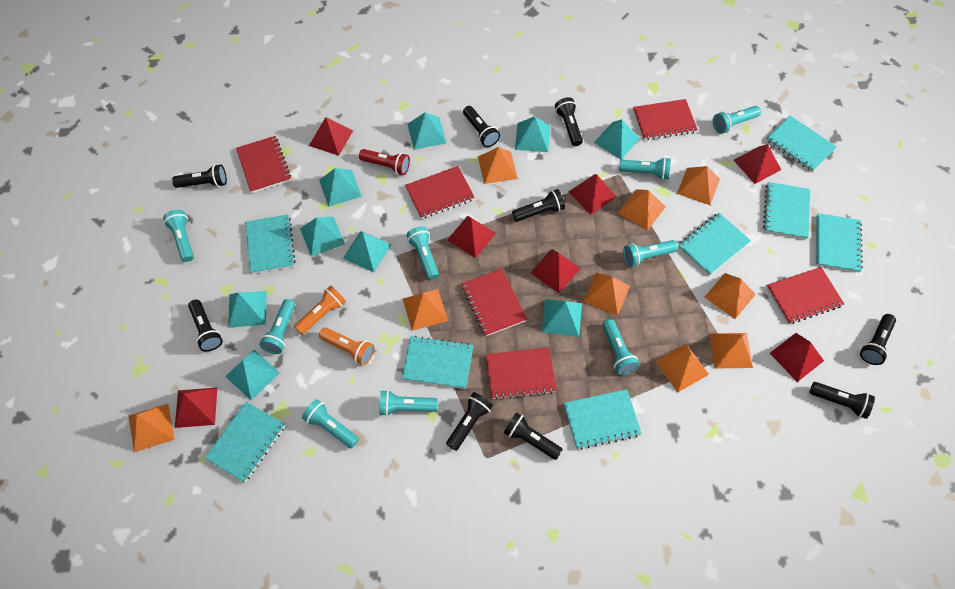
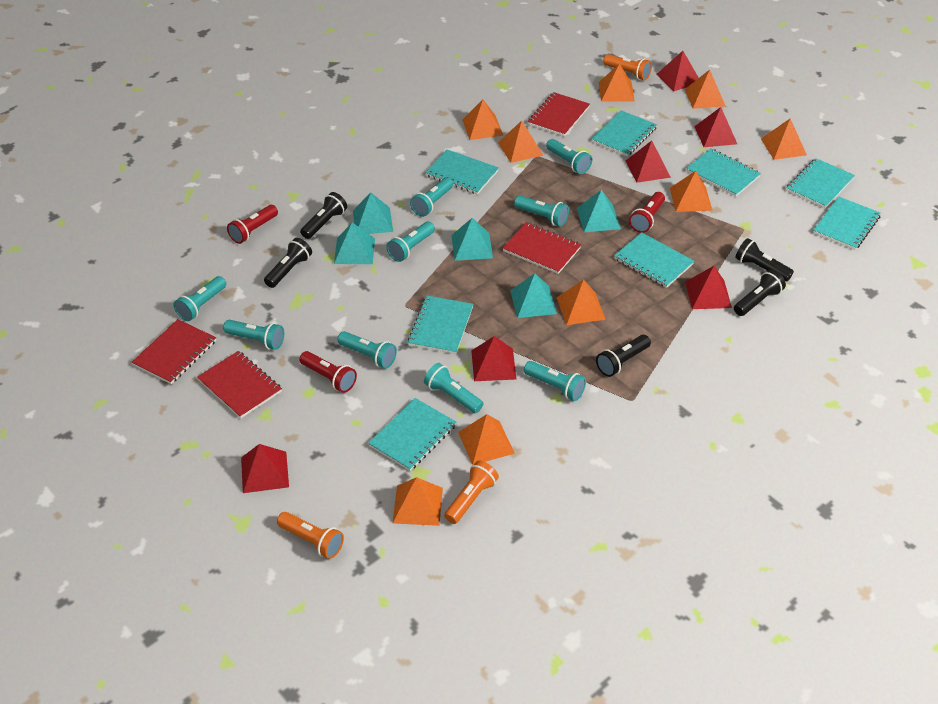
black flashlight: 9 -> 5
orange flashlight: 2 -> 3
red flashlight: 1 -> 3
red notebook: 6 -> 4
red pyramid: 7 -> 6
turquoise pyramid: 9 -> 5

